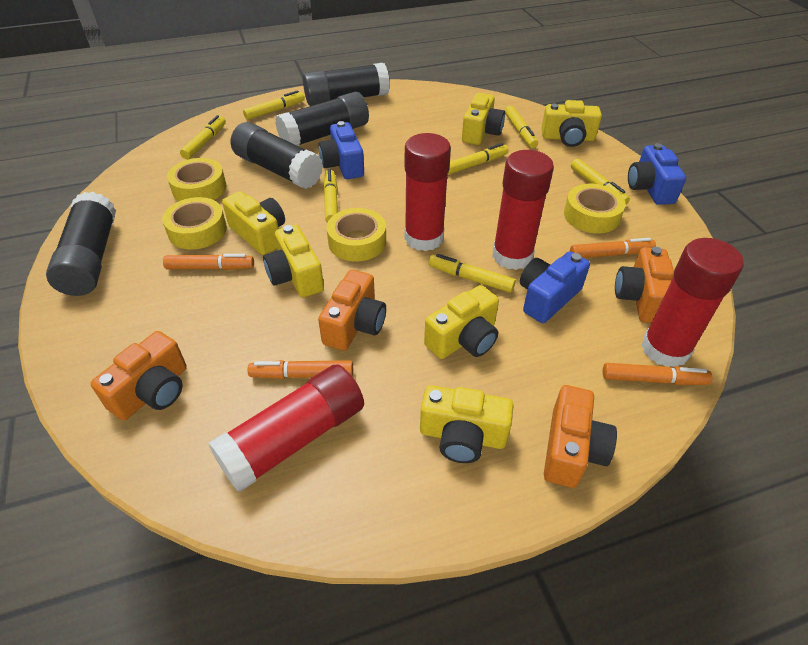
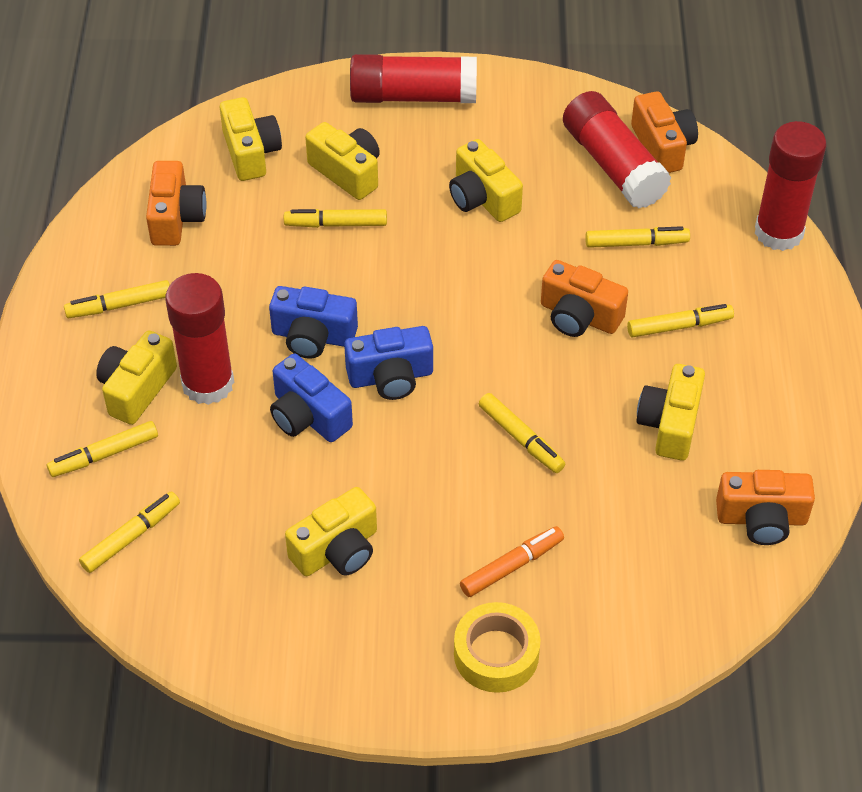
black glue stick: 4 -> 0
orange marker: 4 -> 1
yellow tape: 4 -> 1

